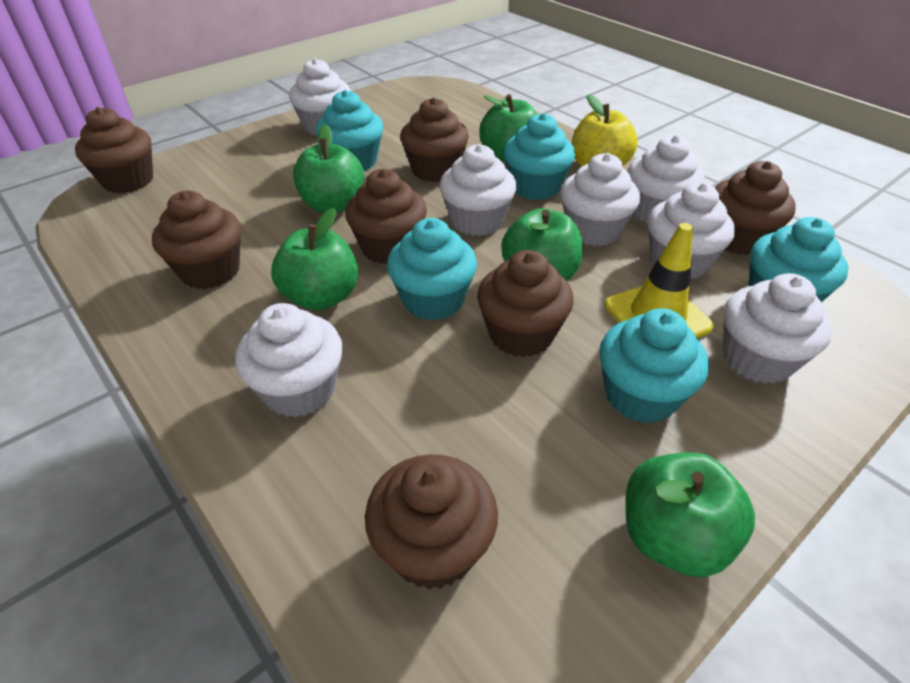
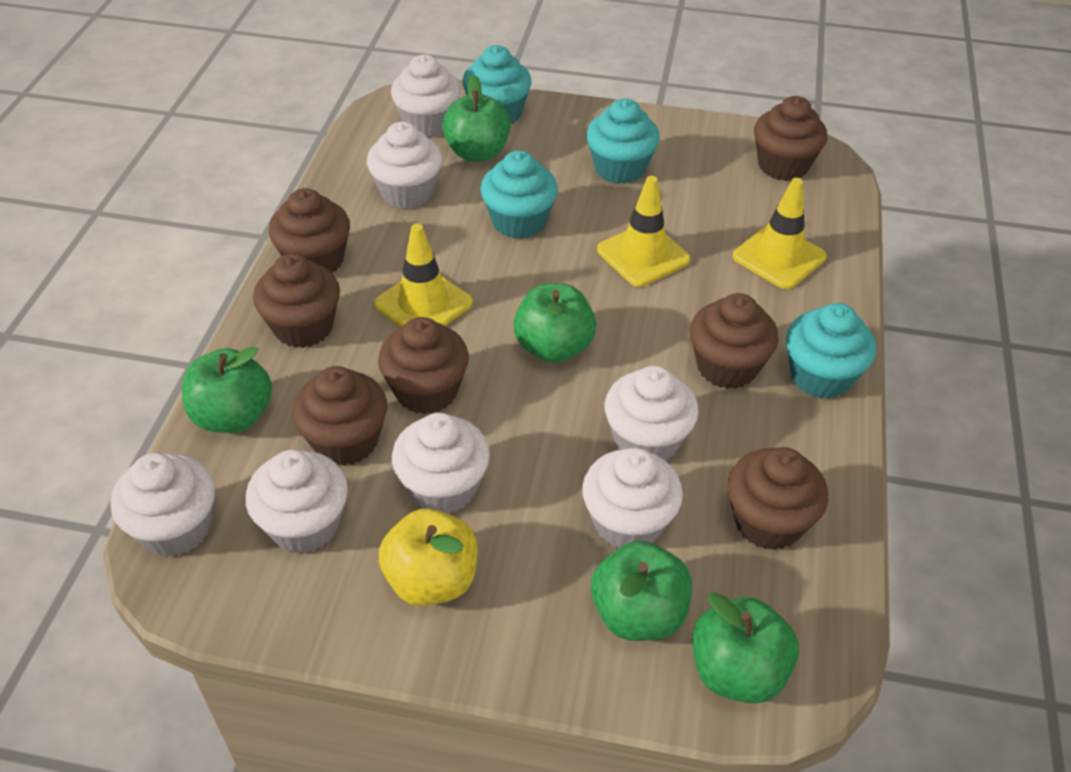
turquoise cupcake: 5 -> 4
yellow traffic cone: 1 -> 3

